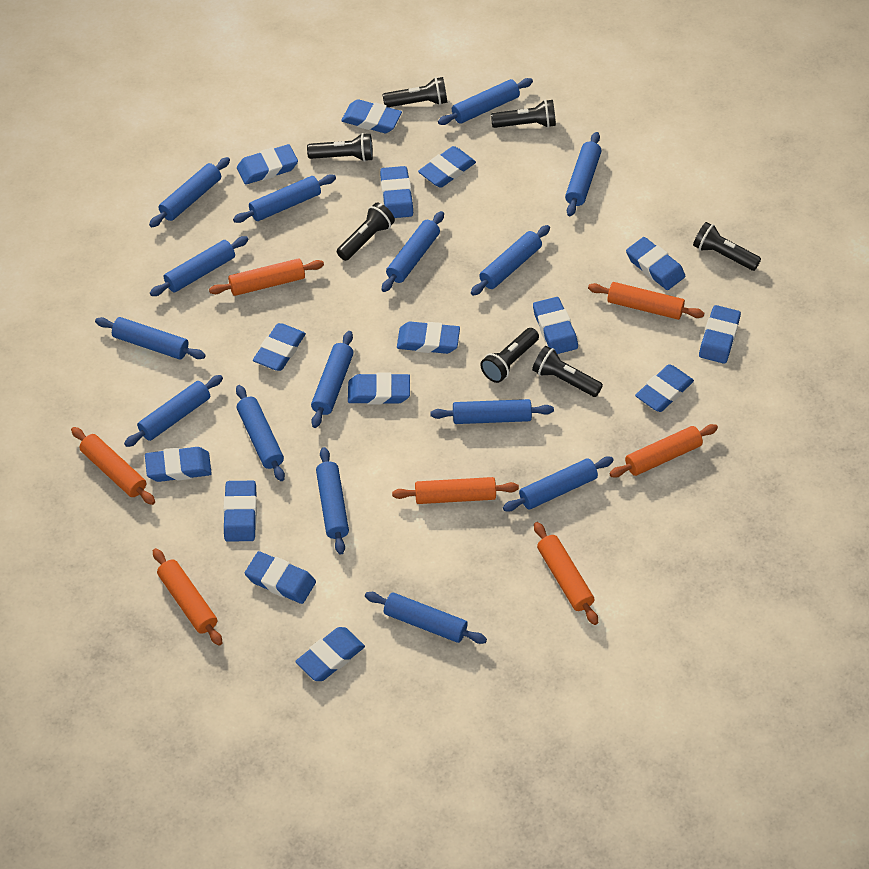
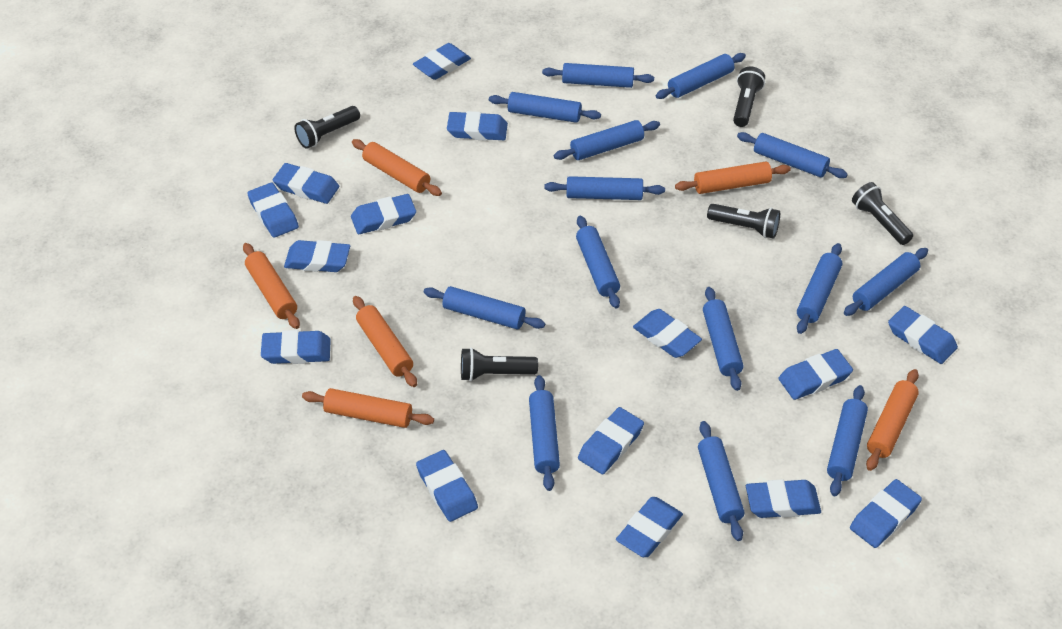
black flashlight: 7 -> 5
blue rolling pin: 15 -> 14
orange rolling pin: 7 -> 6

